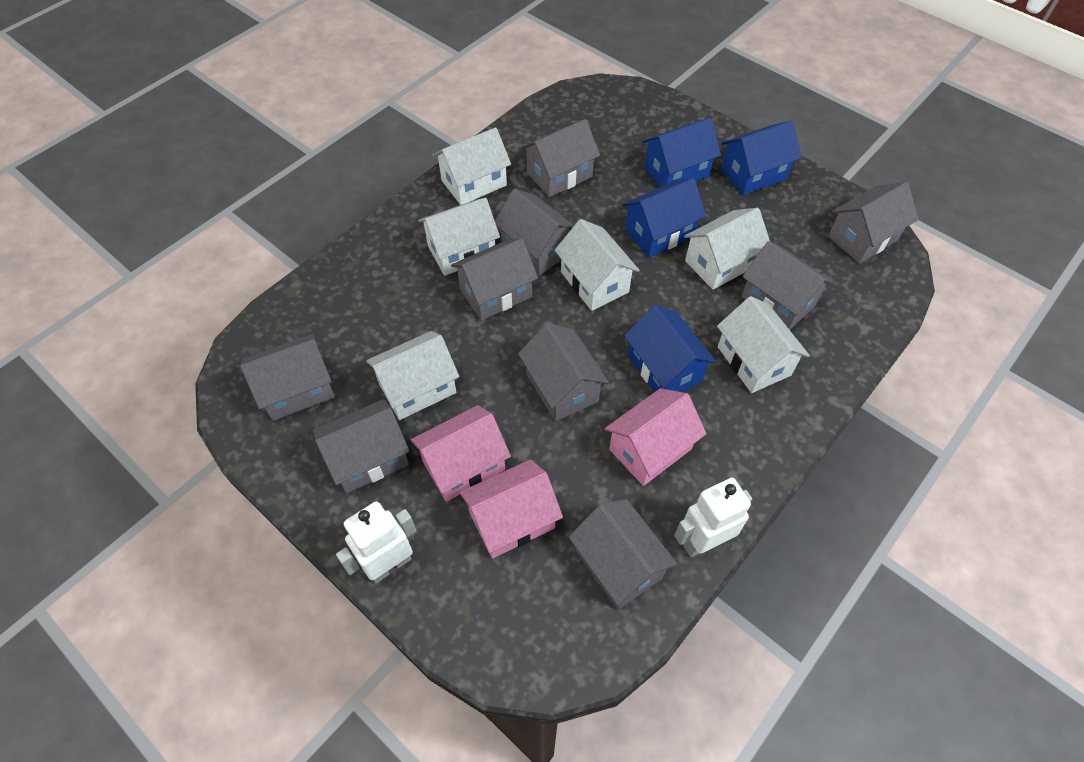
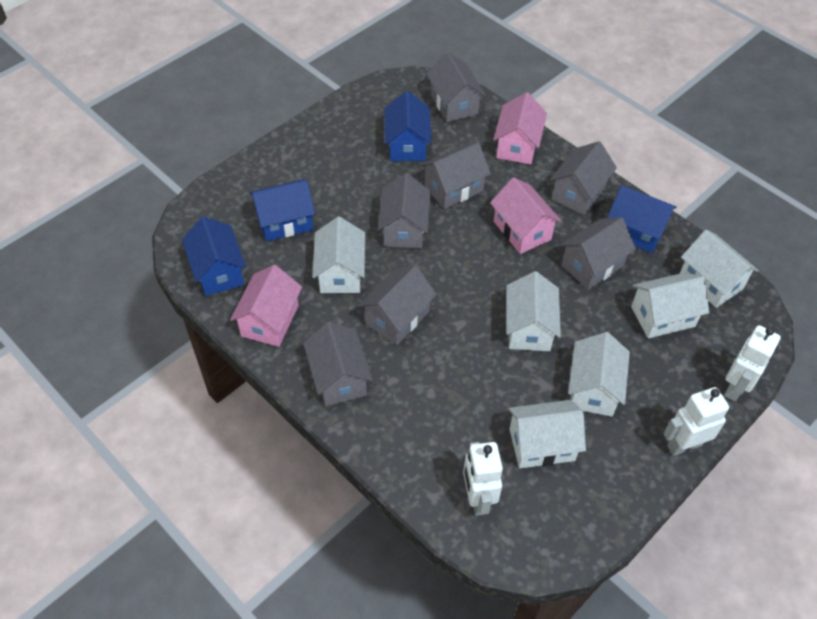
grey house: 9 -> 7
white robot: 2 -> 3

